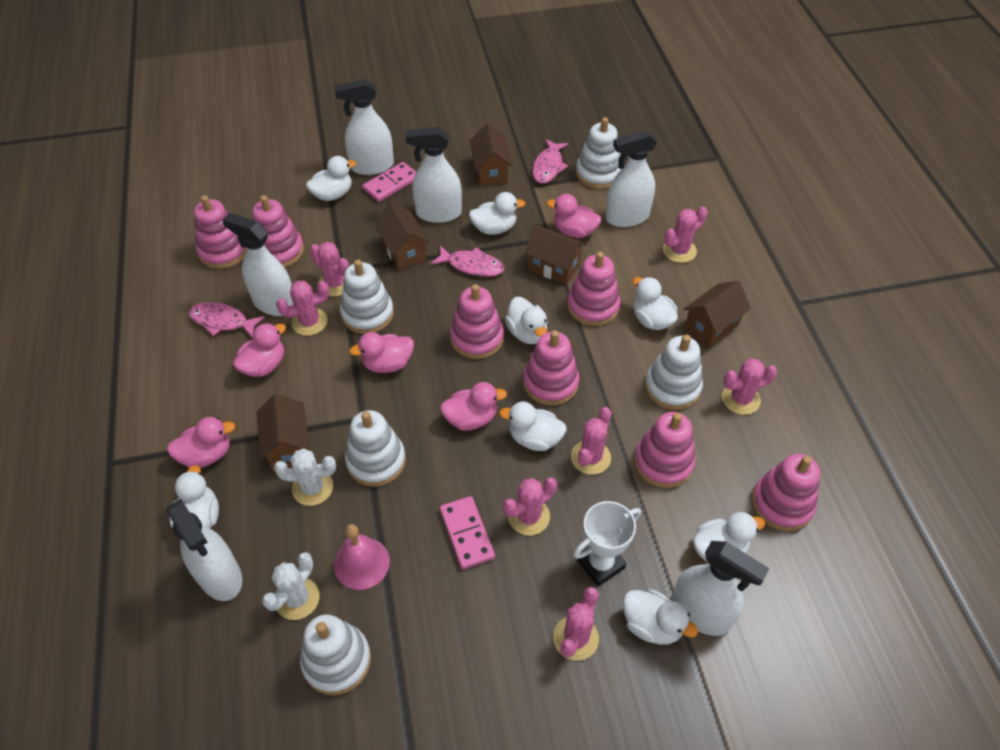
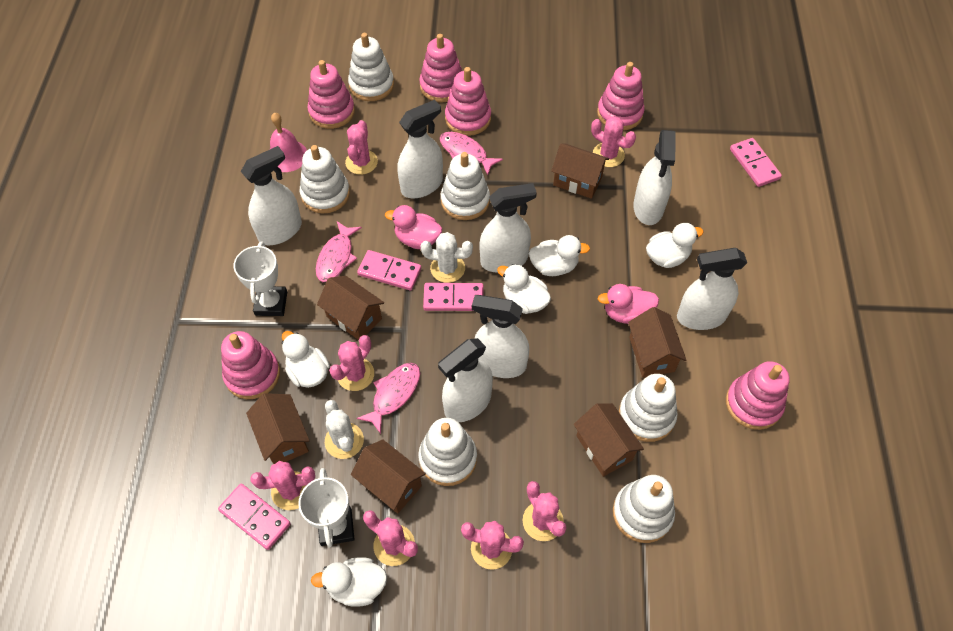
brown house: 5 -> 6
pink domino: 2 -> 4
pink duck: 5 -> 2
pink stacking toy: 7 -> 6
white duck: 8 -> 5
white spray bottle: 6 -> 7
white stacking toy: 5 -> 6
white trophy: 1 -> 2

